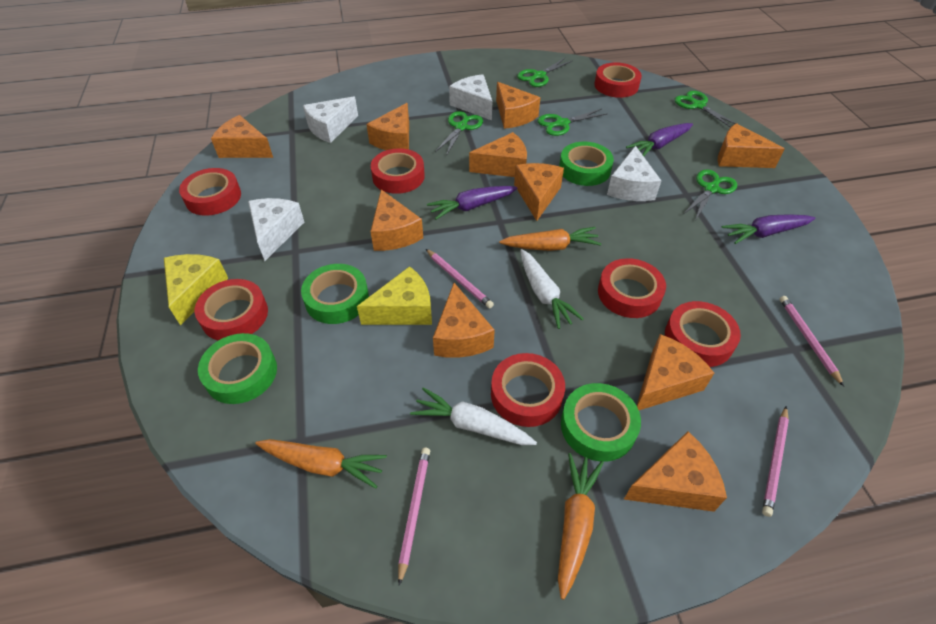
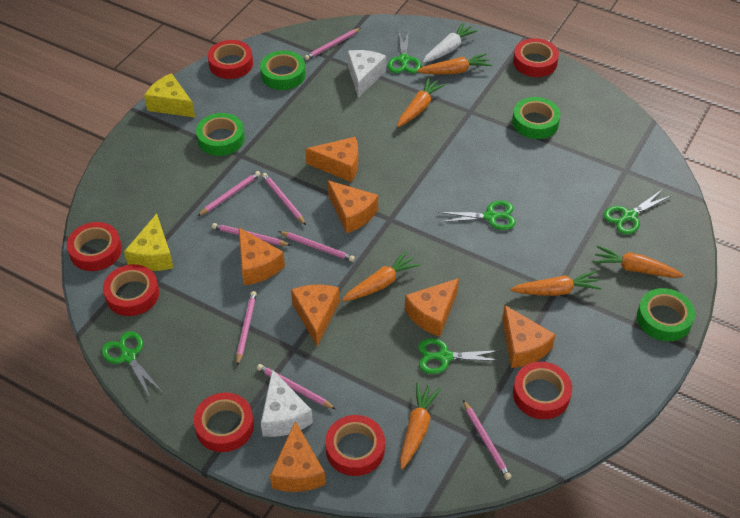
orange carrot: 3 -> 6
orange cheese: 10 -> 7
pink pencil: 4 -> 8
purple carrot: 3 -> 0
white carrot: 2 -> 1
white cheese: 4 -> 2

